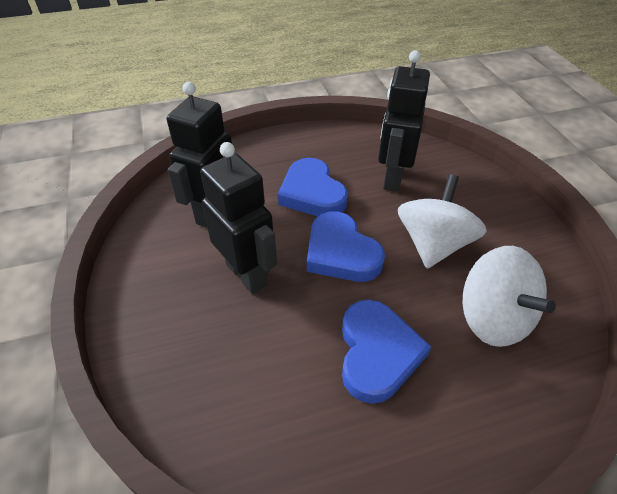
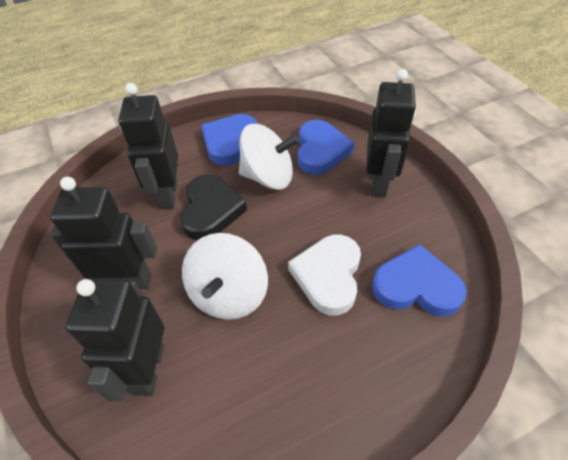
black heart: 0 -> 1
black robot: 3 -> 4
white heart: 0 -> 1

